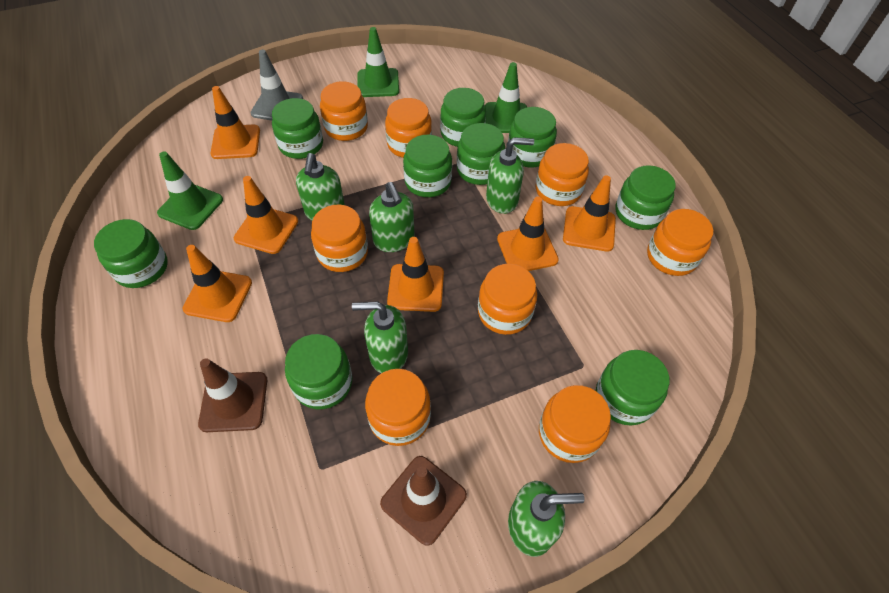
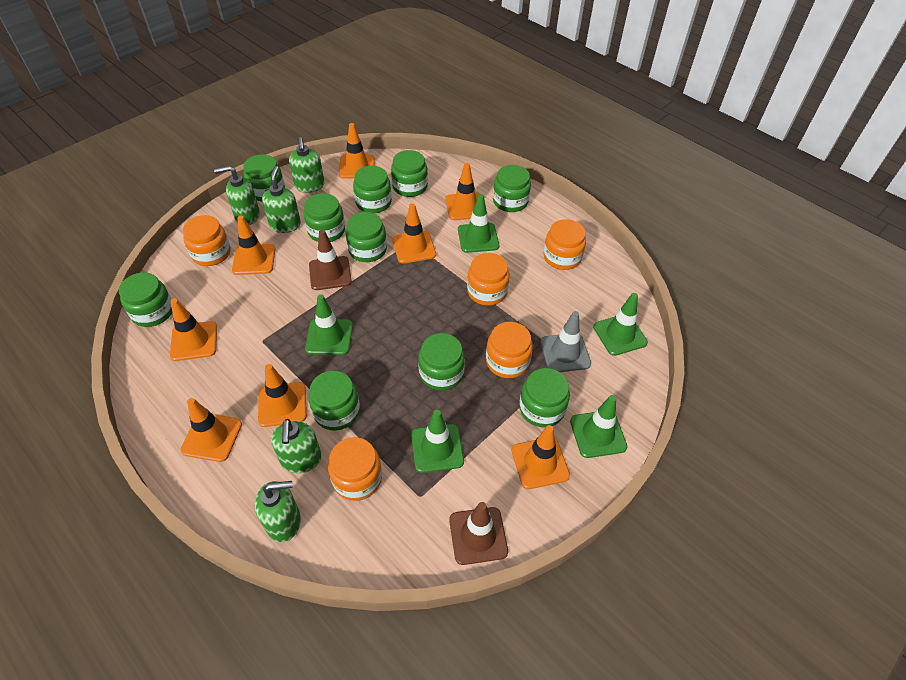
green jar: 9 -> 10
green traffic cone: 3 -> 5
orange jar: 8 -> 5
orange traffic cone: 6 -> 8

